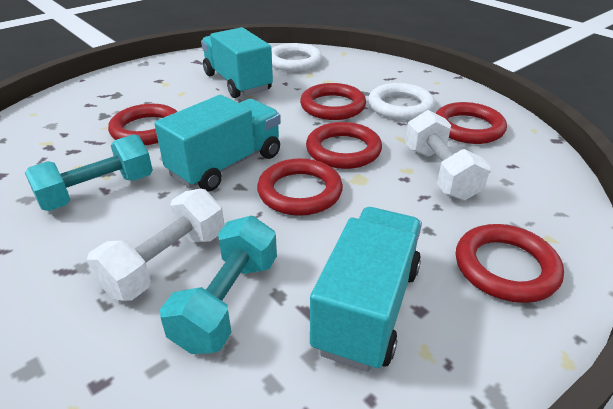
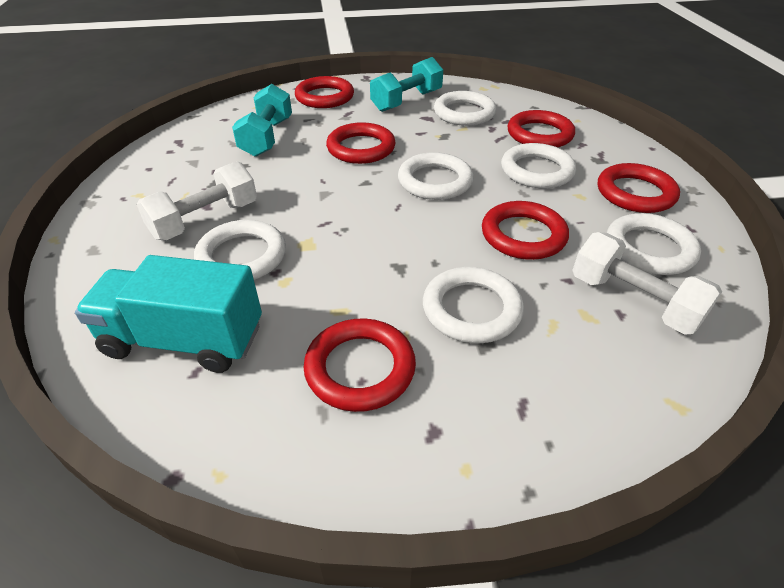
turquoise truck: 3 -> 1
white ring: 2 -> 6

